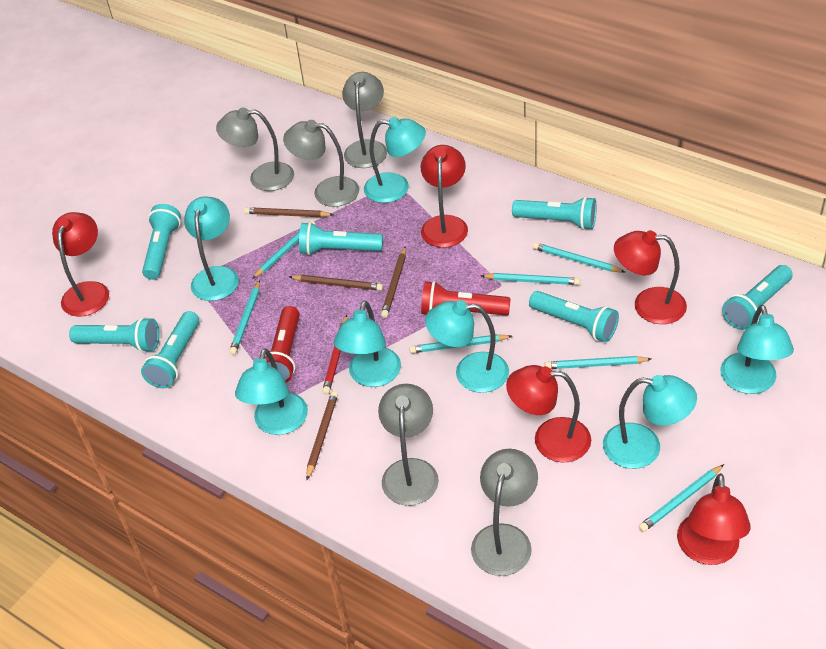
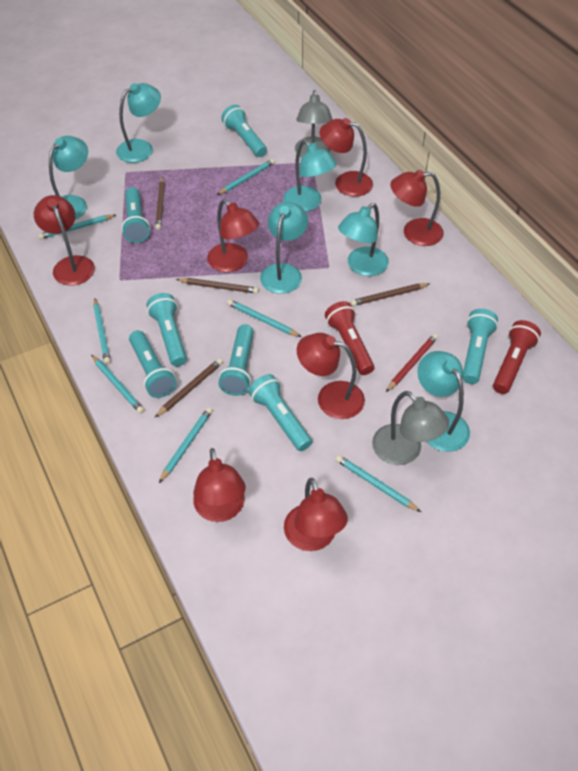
grey lamp: 5 -> 2
red lamp: 5 -> 7
turquoise lamp: 7 -> 6

